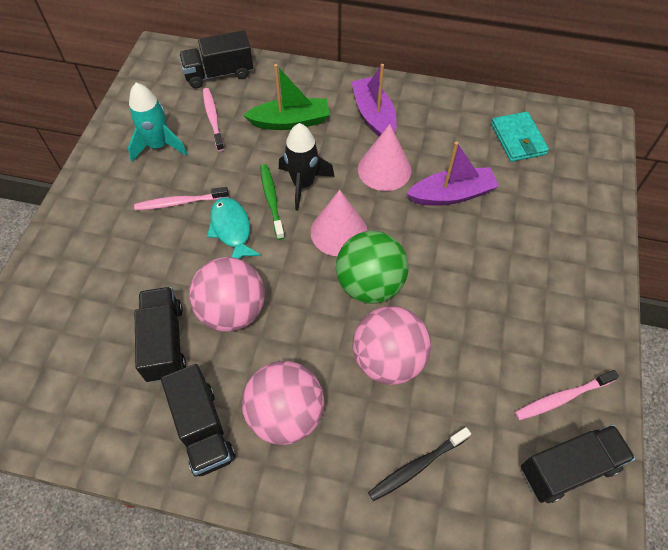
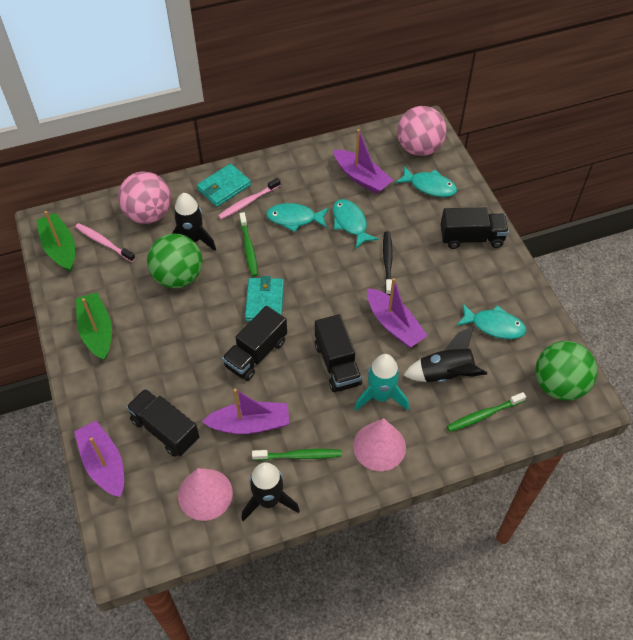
black rocket: 1 -> 3
green ball: 1 -> 2
green boat: 1 -> 2
green toothbrush: 1 -> 3
pink ball: 3 -> 2
pink toothbrush: 3 -> 2
purple boat: 2 -> 4
turquoise fish: 1 -> 4
turquoise wallet: 1 -> 2

